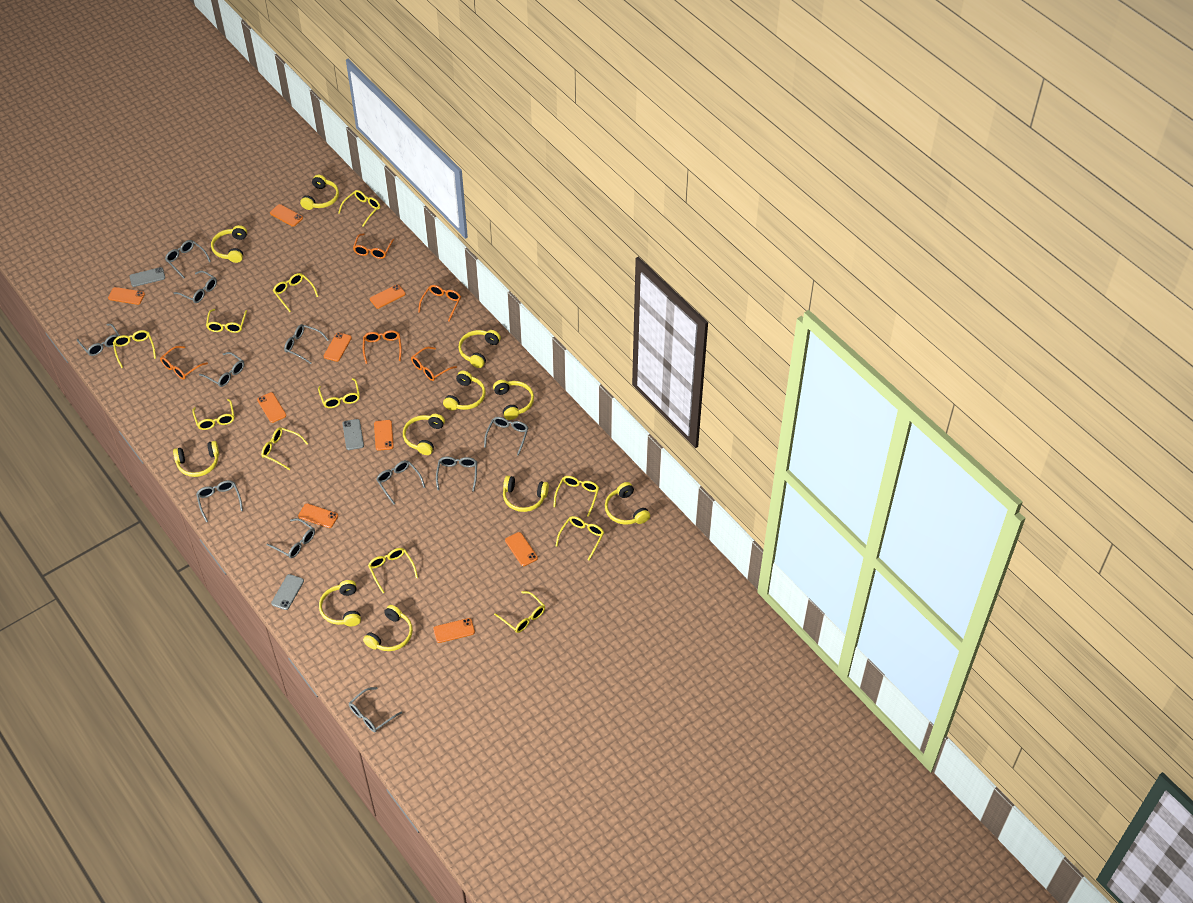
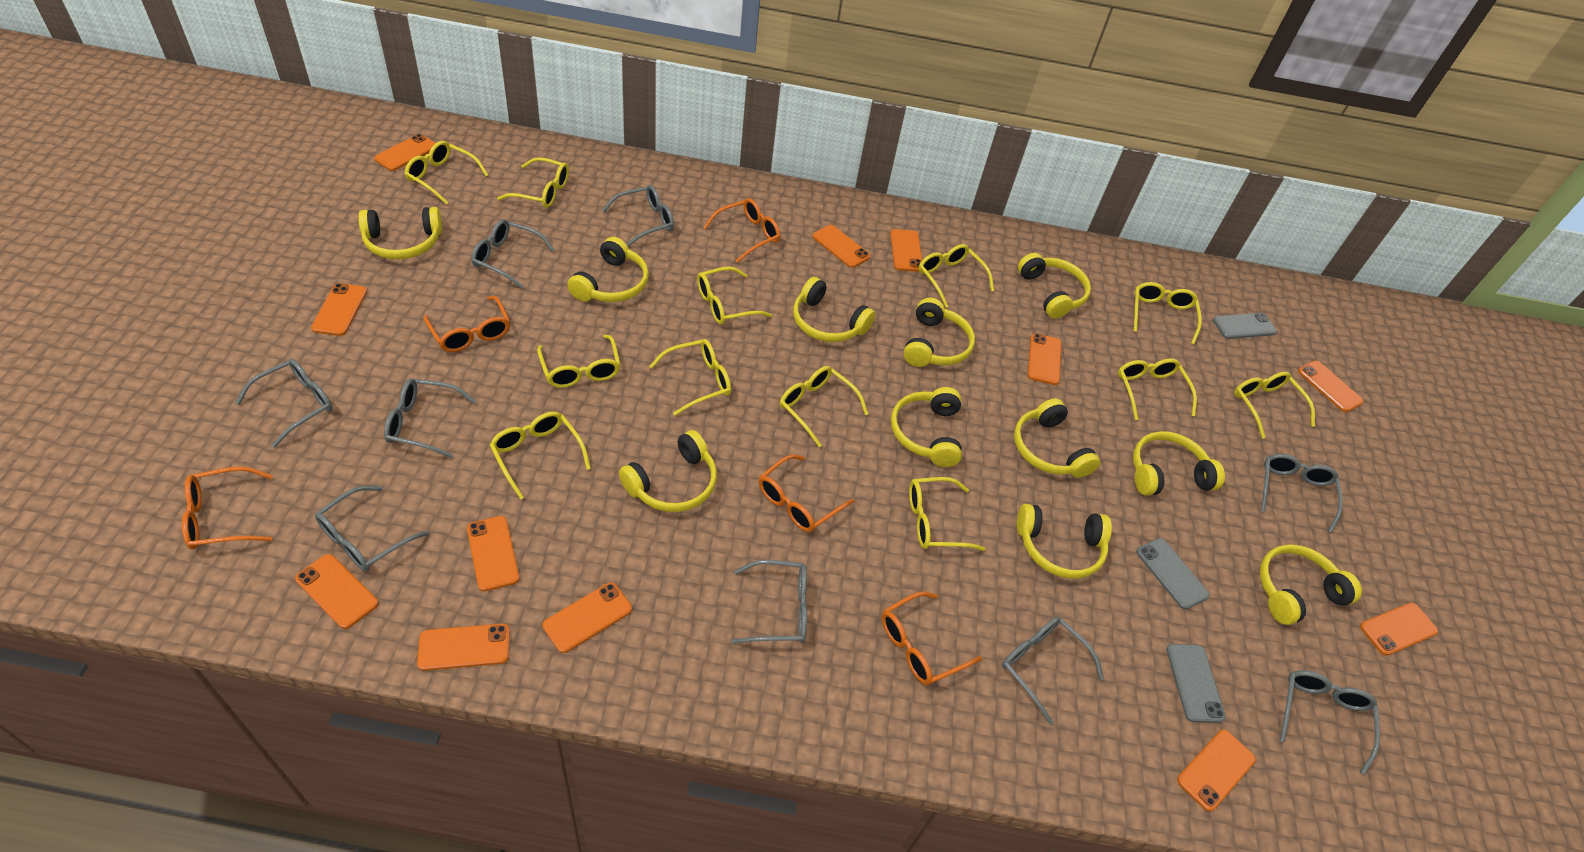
grey glasses: 11 -> 9
orange phone: 9 -> 12
yellow glasses: 11 -> 12

